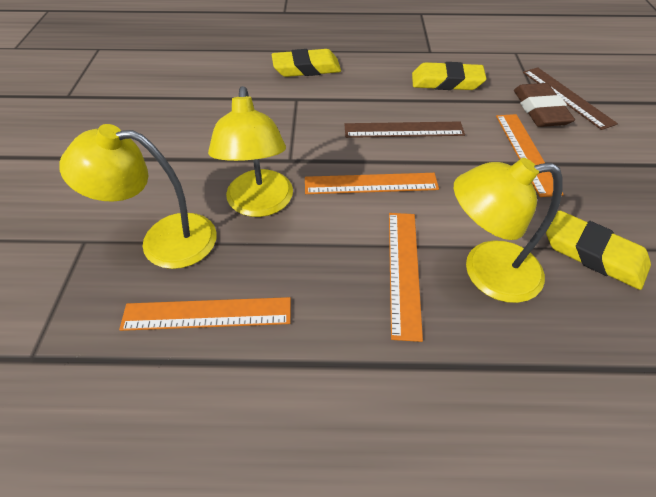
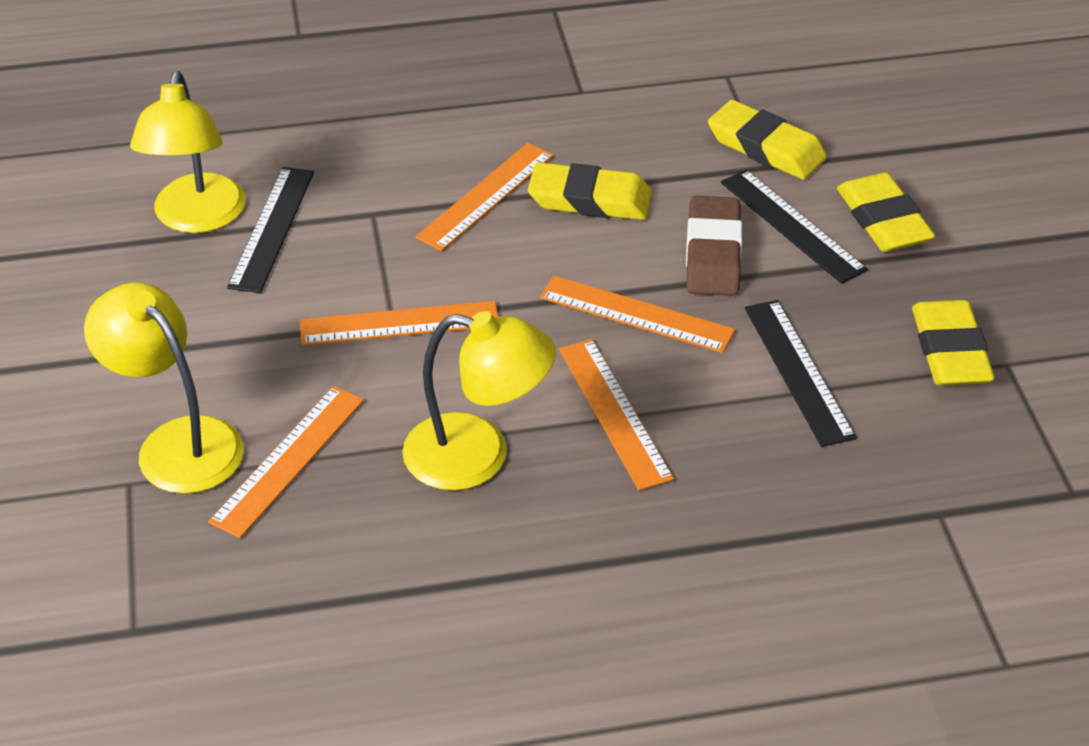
black ruler: 0 -> 3
brown ruler: 2 -> 0
orange ruler: 4 -> 5
yellow eraser: 3 -> 4

